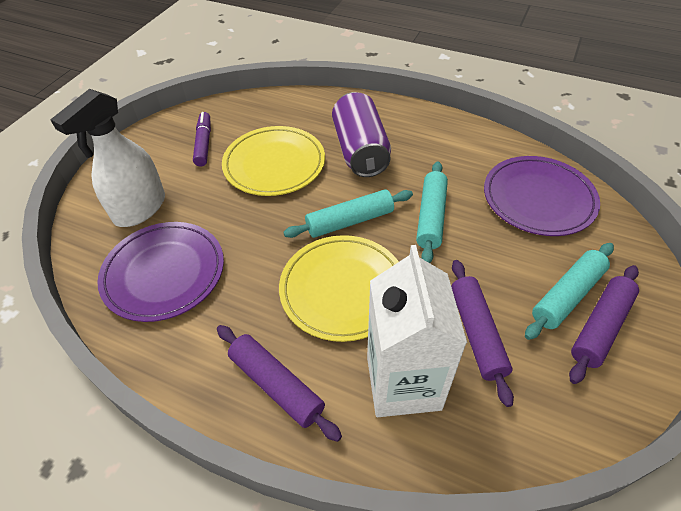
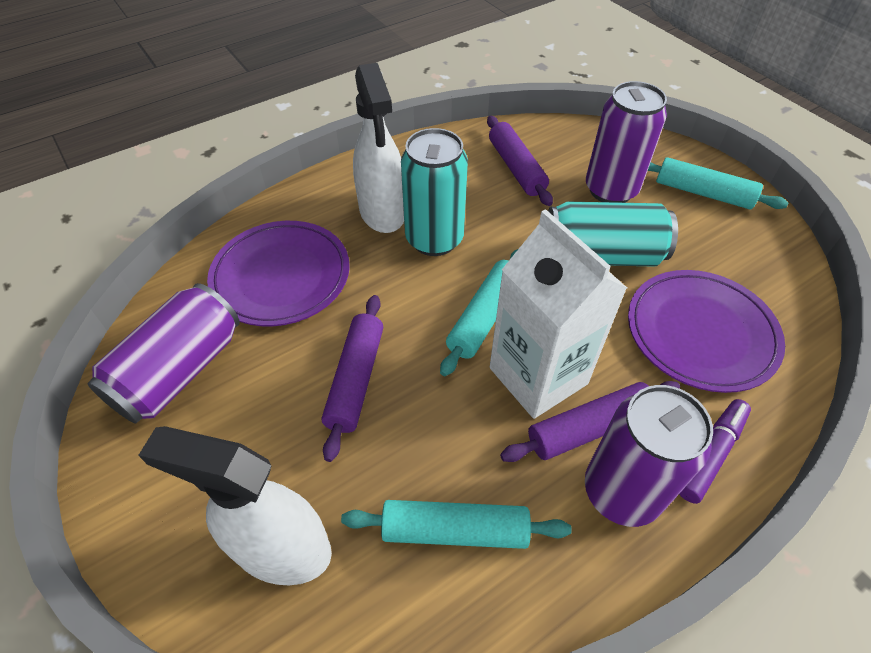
purple can: 1 -> 3
turquoise can: 0 -> 2
white spray bottle: 1 -> 2
yellow plate: 2 -> 0

